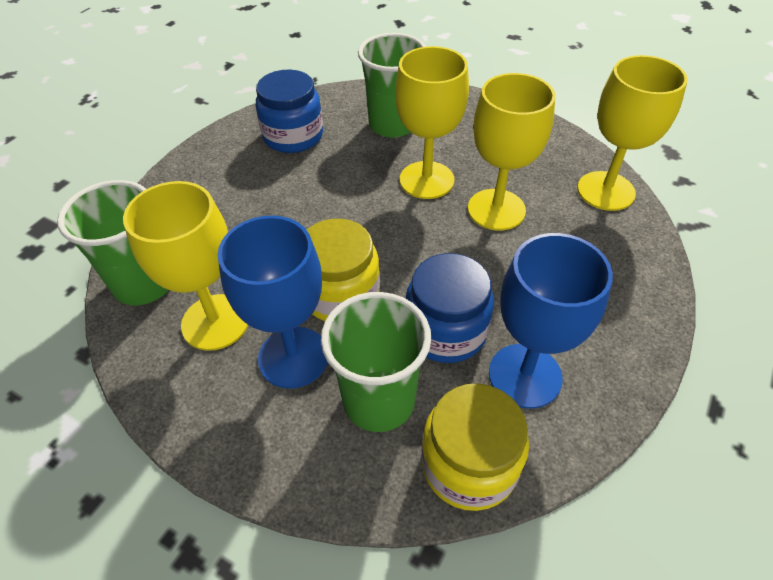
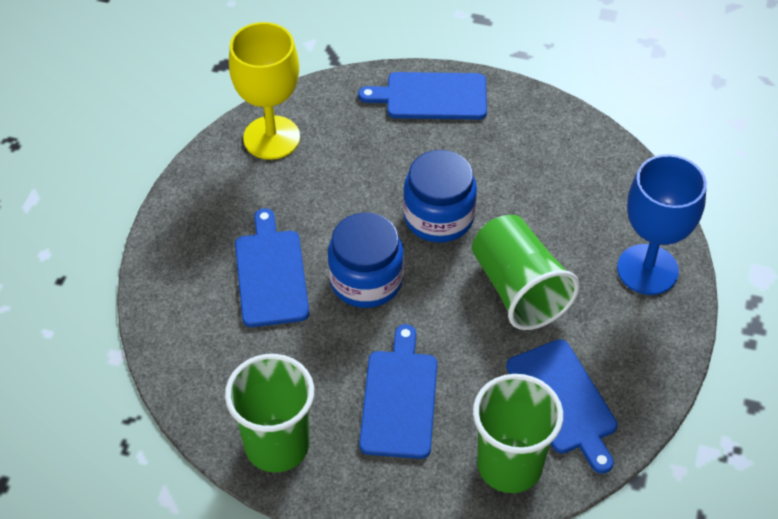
blue cutting board: 0 -> 4
blue goblet: 2 -> 1
yellow goblet: 4 -> 1
yellow jar: 2 -> 0

